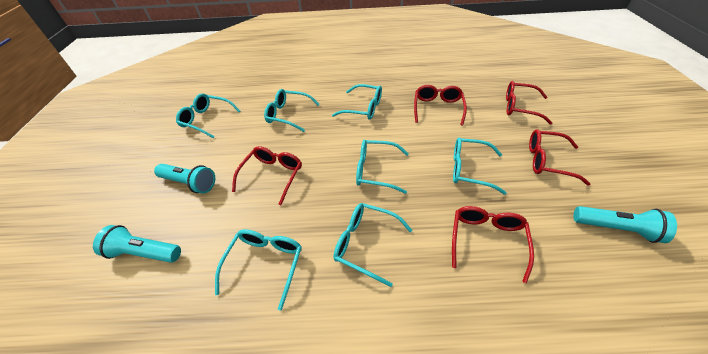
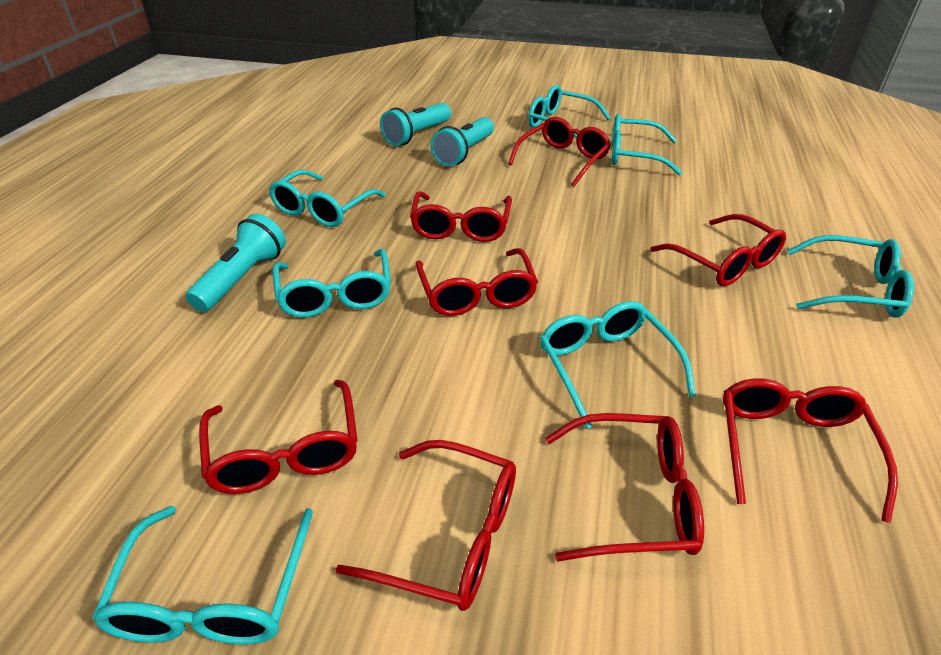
red glasses: 5 -> 8

